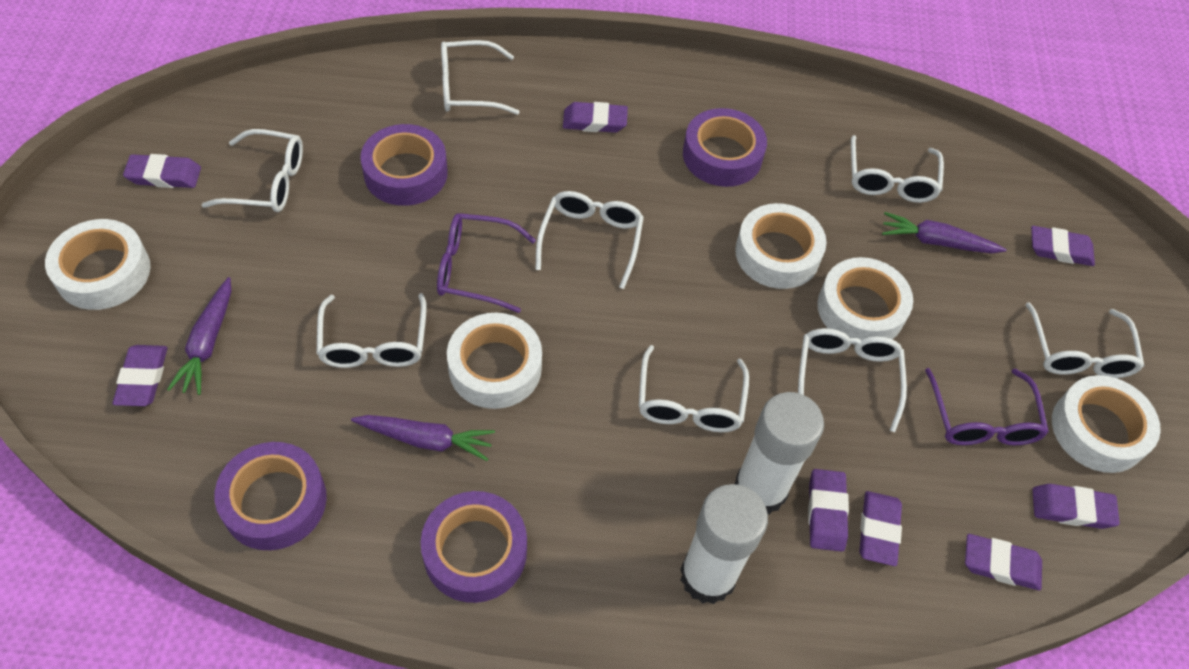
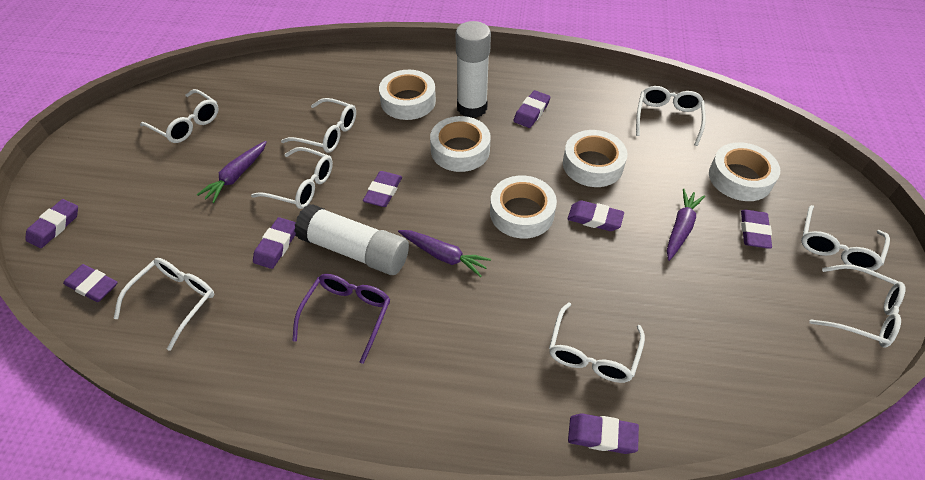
purple glasses: 2 -> 1
purple tape: 4 -> 0

